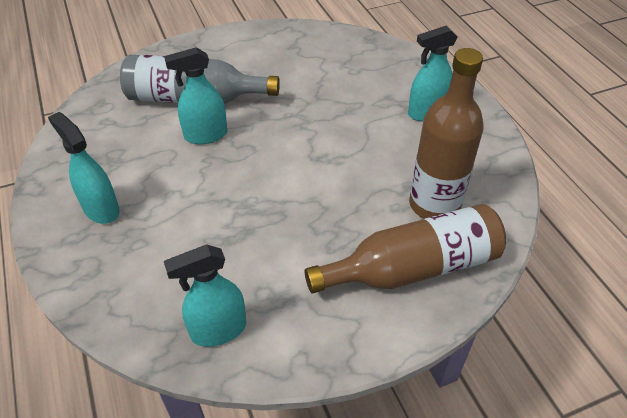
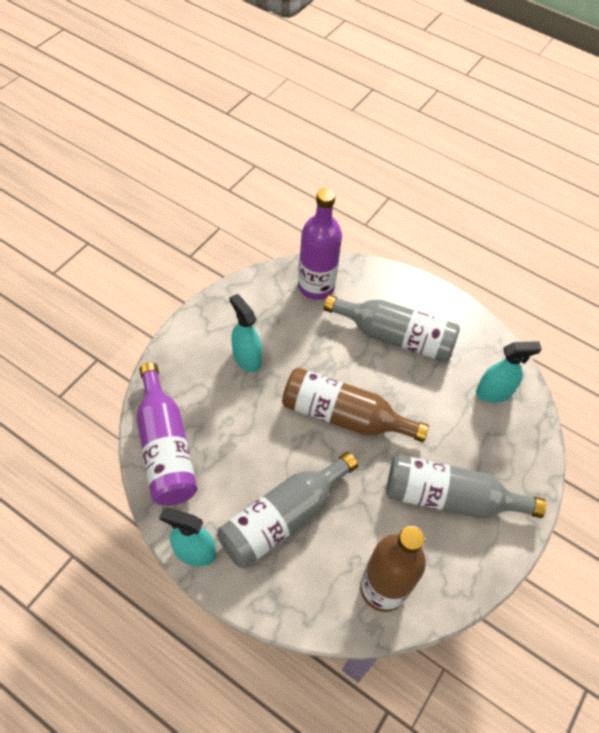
grey bottle: 1 -> 3
purple bottle: 0 -> 2
turquoise spray bottle: 4 -> 3

